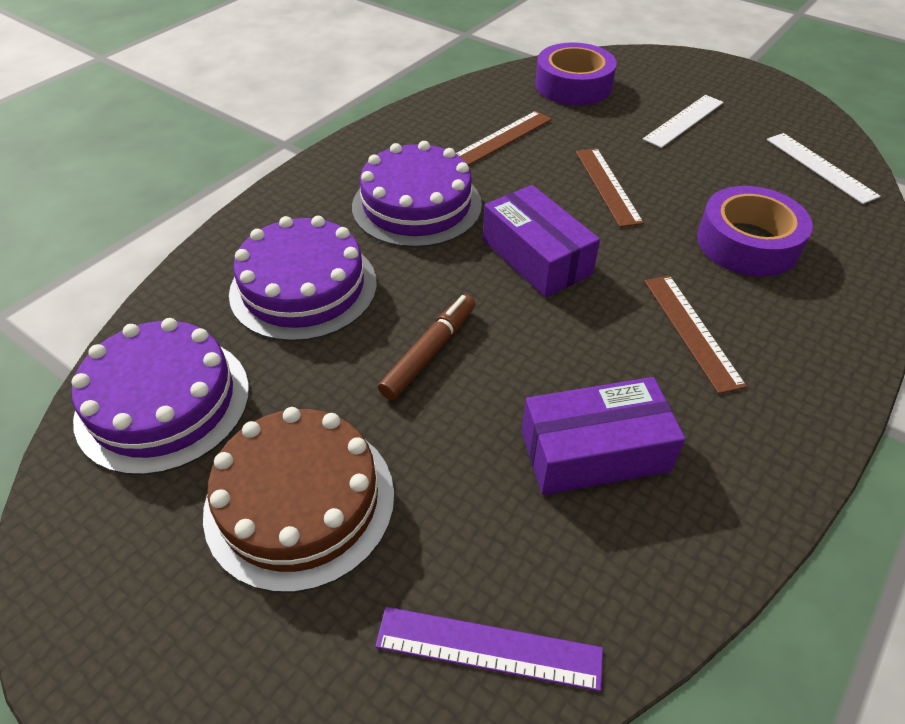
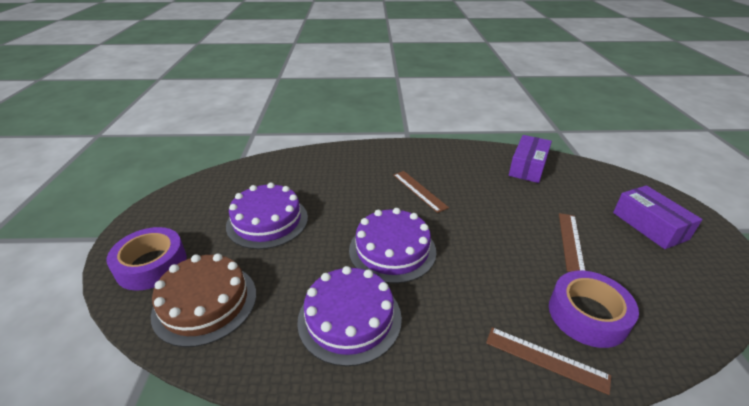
brown marker: 1 -> 0
purple ruler: 1 -> 0
white ruler: 2 -> 0

